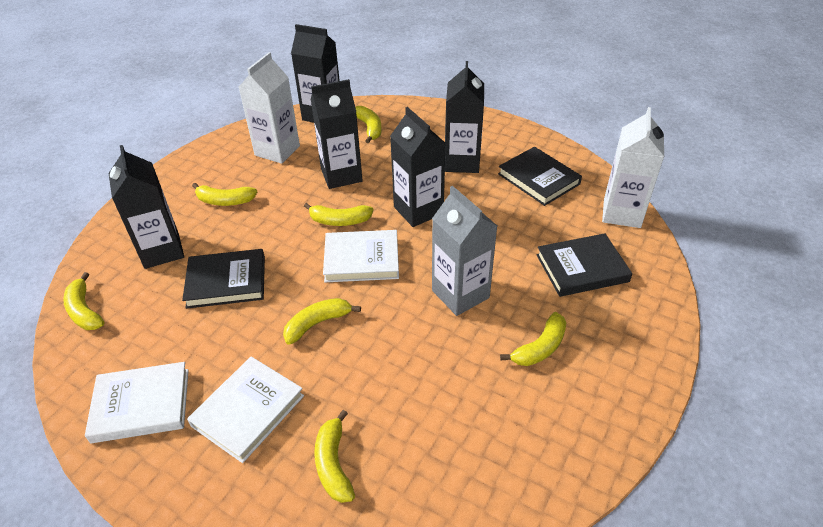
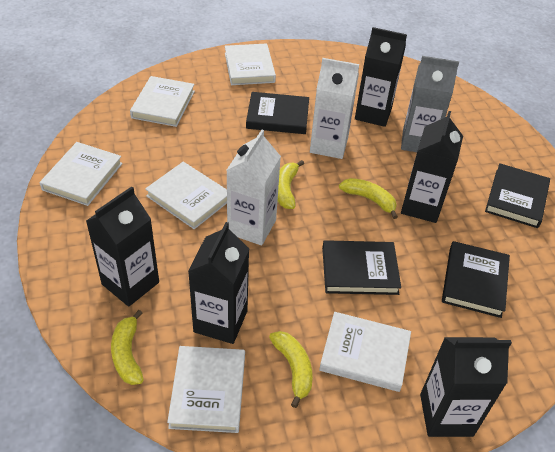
black book: 3 -> 4
white book: 3 -> 6
yellow banana: 7 -> 4

